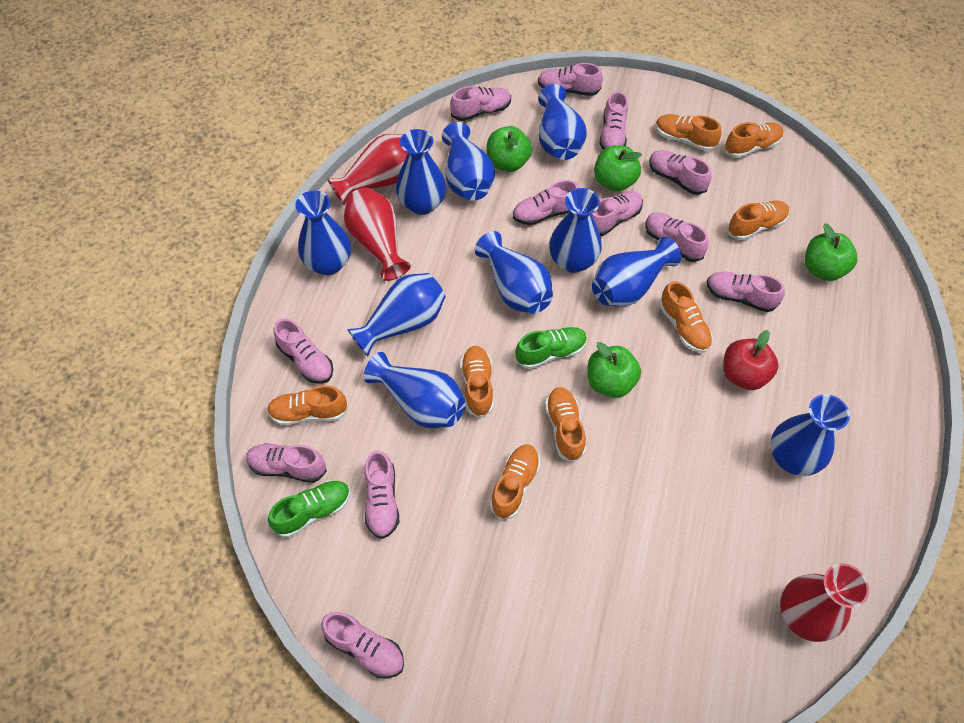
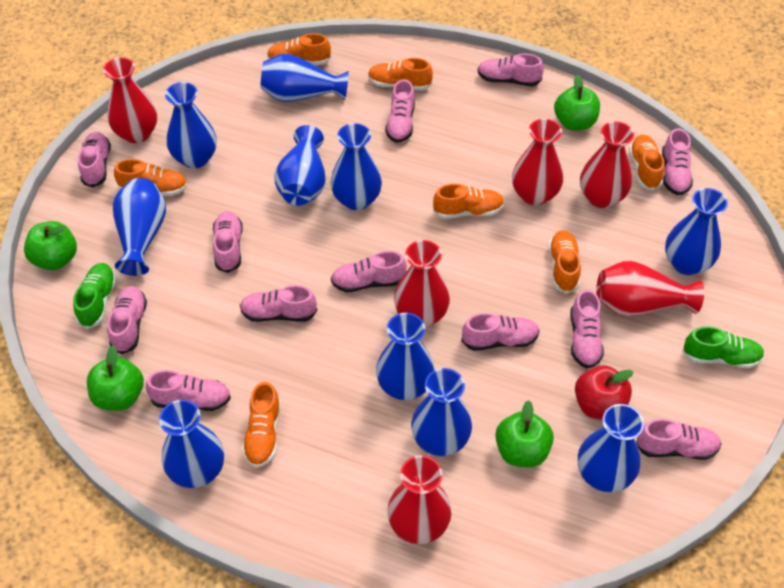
orange shoe: 8 -> 7
red vase: 3 -> 6

